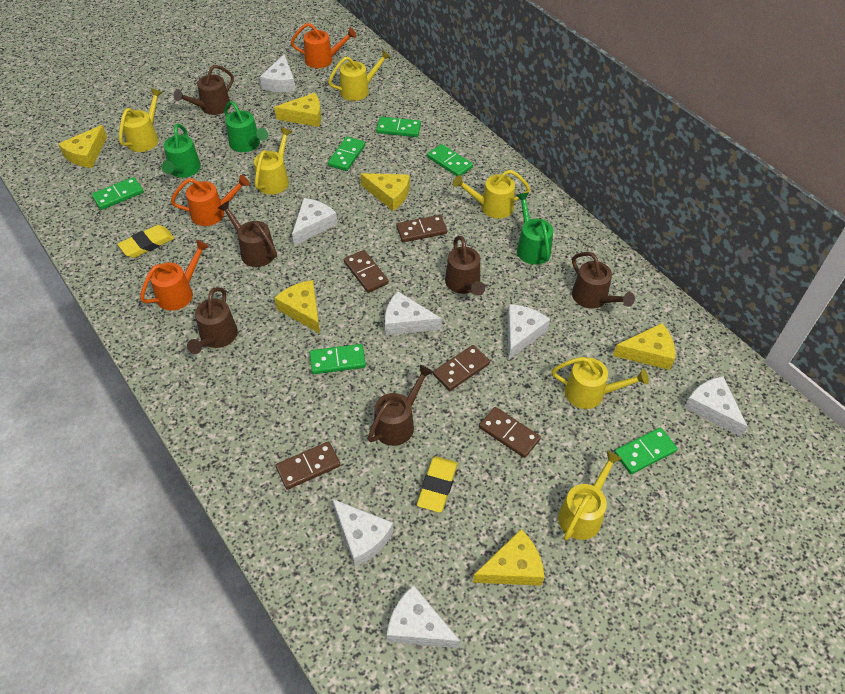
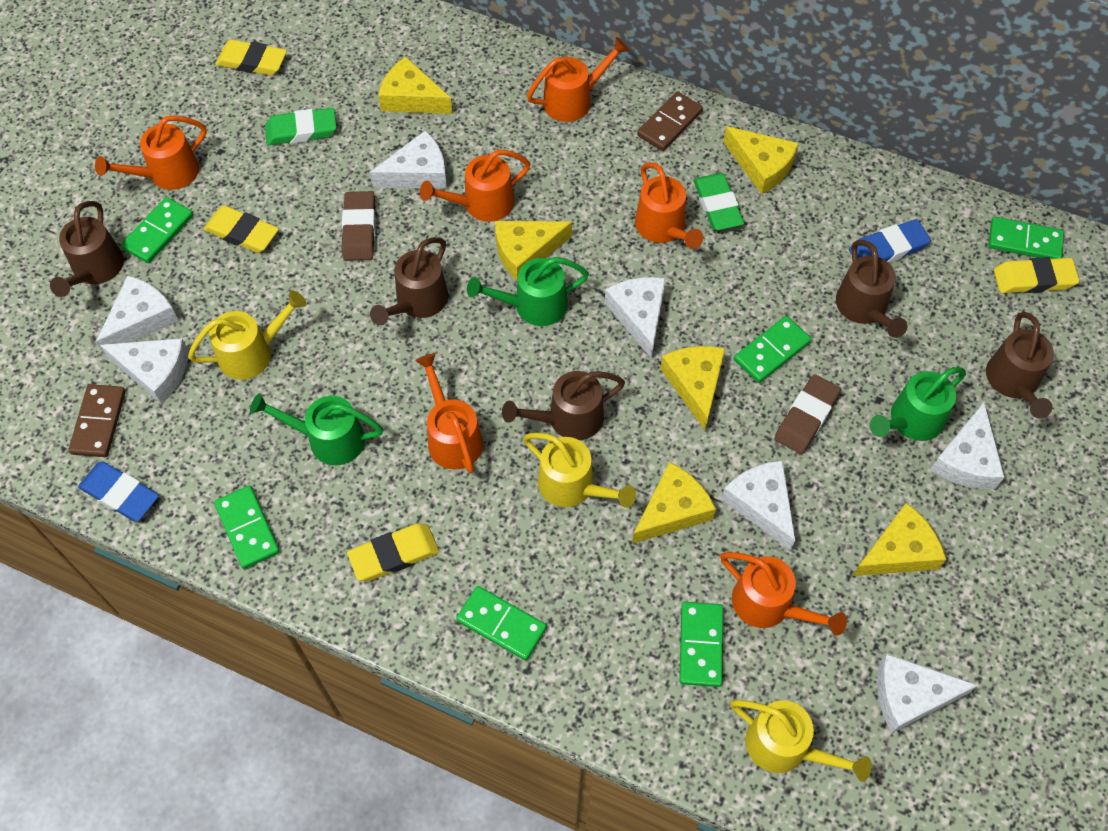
blue eraser: 0 -> 2
brown domino: 5 -> 2
brown eraser: 0 -> 2
brown watering can: 6 -> 5
green eraser: 0 -> 2
orange watering can: 3 -> 6
yellow eraser: 2 -> 4
yellow watering can: 6 -> 3

